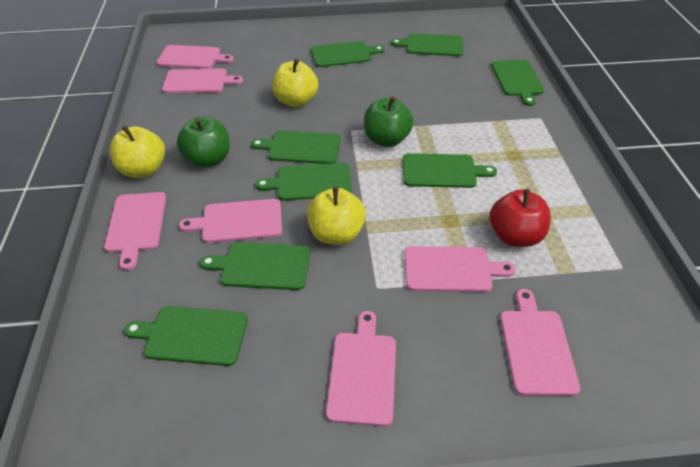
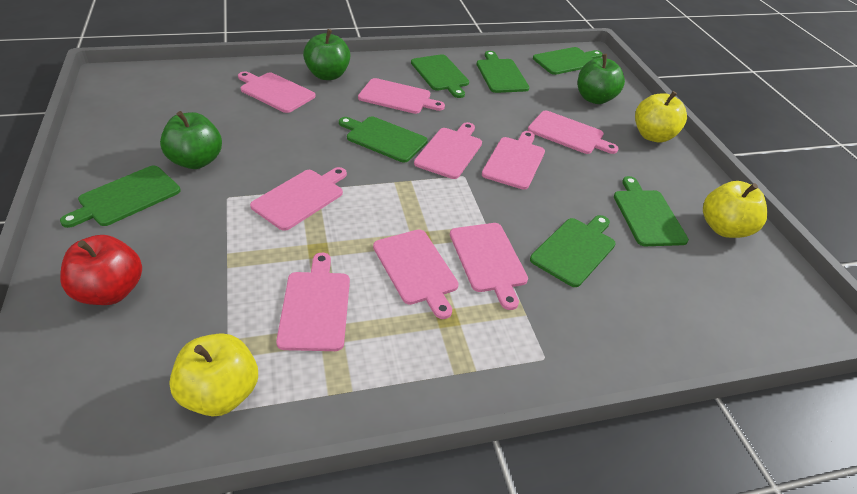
green apple: 2 -> 3
green cutting board: 8 -> 7
pink cutting board: 7 -> 9

